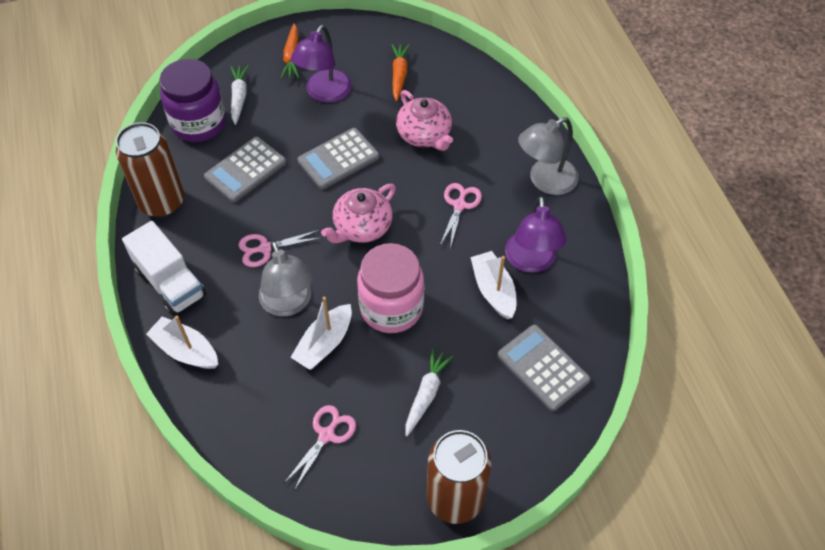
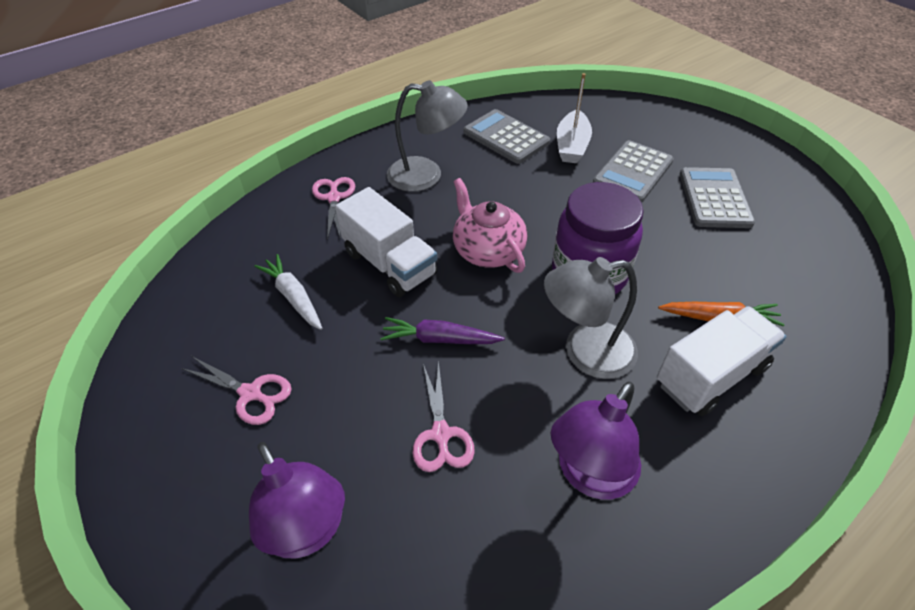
brown can: 2 -> 0
orange carrot: 2 -> 1
pink jar: 1 -> 0
pink teapot: 2 -> 1
purple carrot: 0 -> 1
white boat: 3 -> 1
white carrot: 2 -> 1
white truck: 1 -> 2

